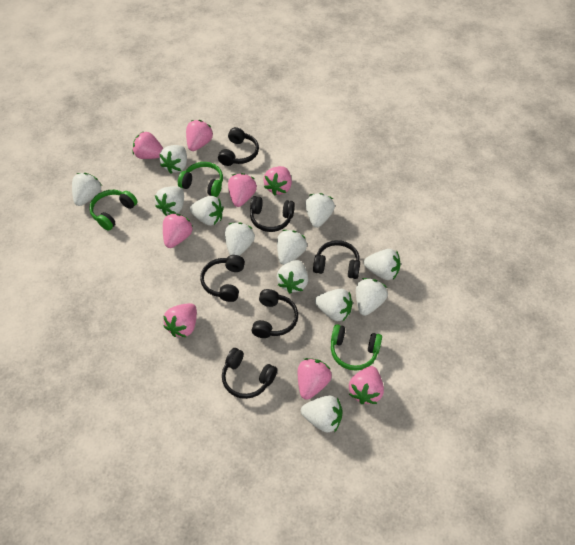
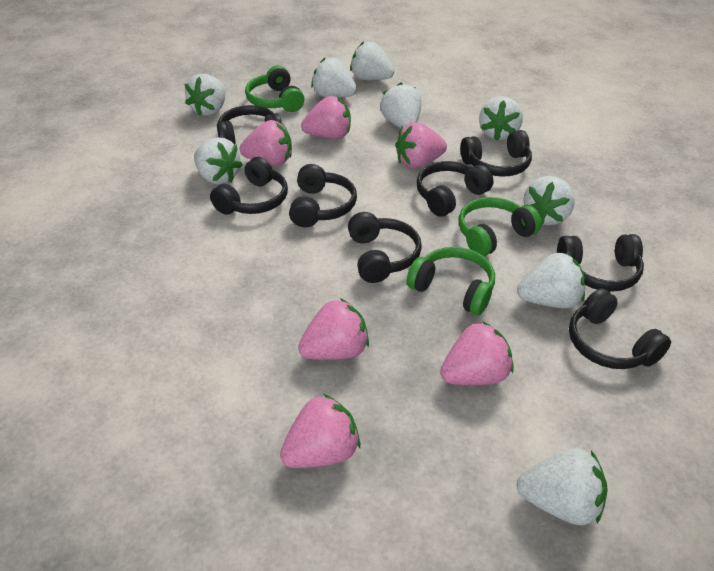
black headphones: 6 -> 8
pink strawberry: 8 -> 6
white strawberry: 12 -> 9

